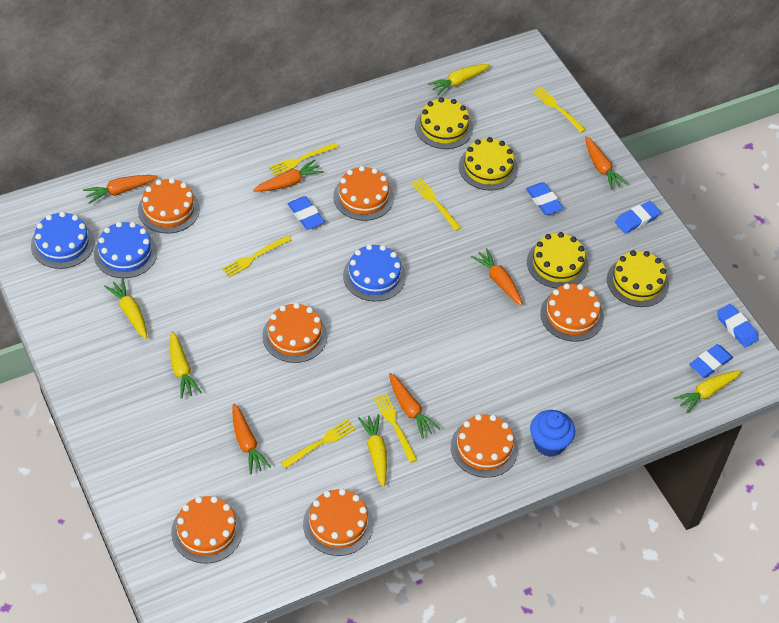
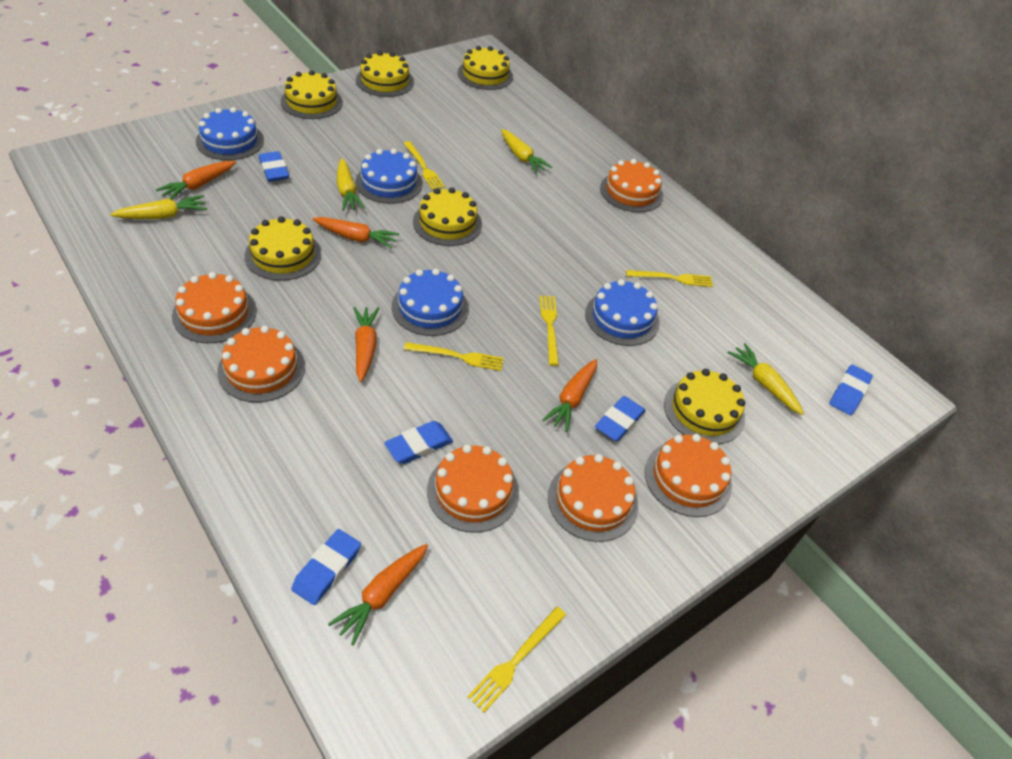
blue cake: 3 -> 4
blue cupcake: 1 -> 0
orange cake: 7 -> 6
orange carrot: 6 -> 5
yellow cake: 4 -> 6
yellow carrot: 5 -> 4
yellow fork: 6 -> 5

